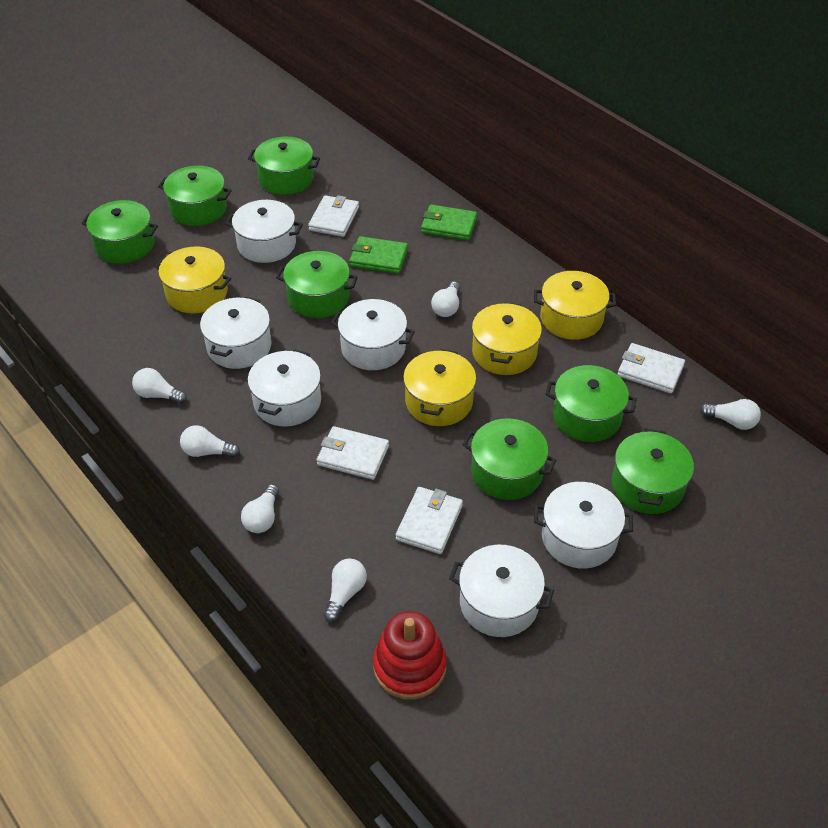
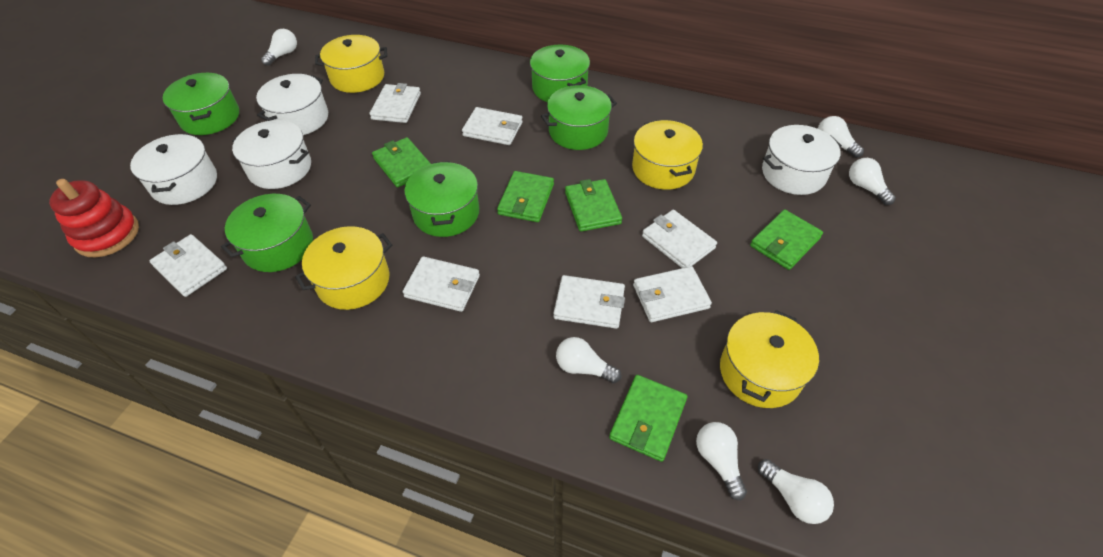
green pot: 7 -> 5
green wallet: 2 -> 5
white pot: 6 -> 4
white wallet: 4 -> 7

